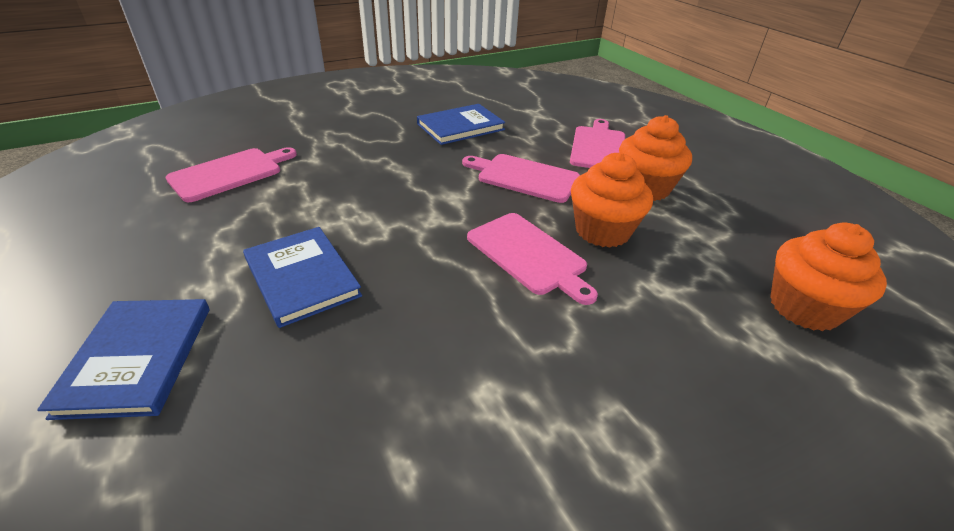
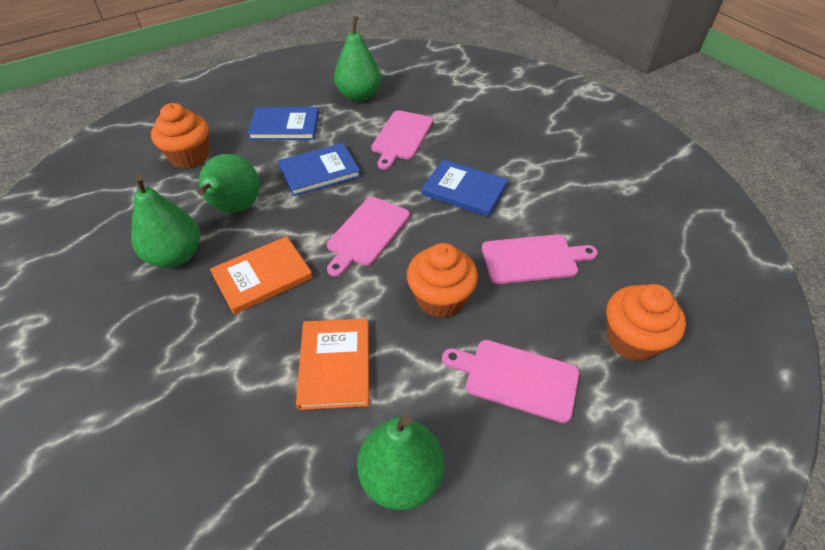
green pear: 0 -> 4
orange book: 0 -> 2

